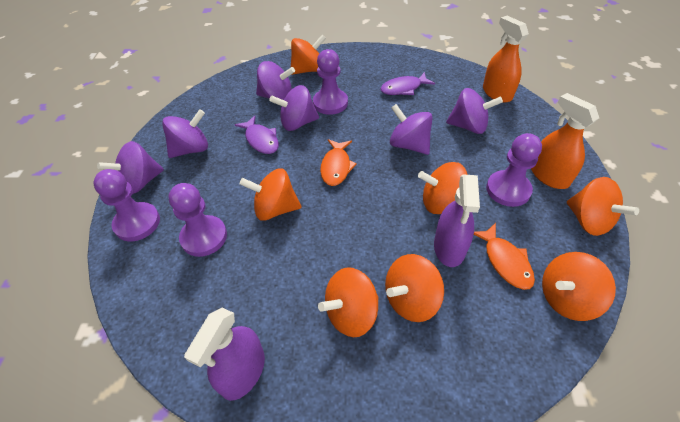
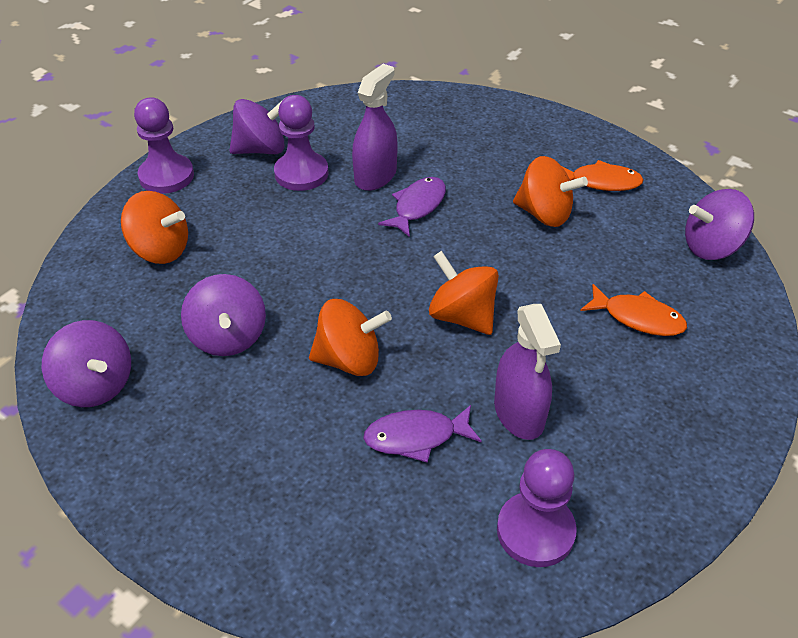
orange spinning top: 7 -> 4
orange spray bottle: 2 -> 0
purple pawn: 4 -> 3
purple spinning top: 6 -> 4

